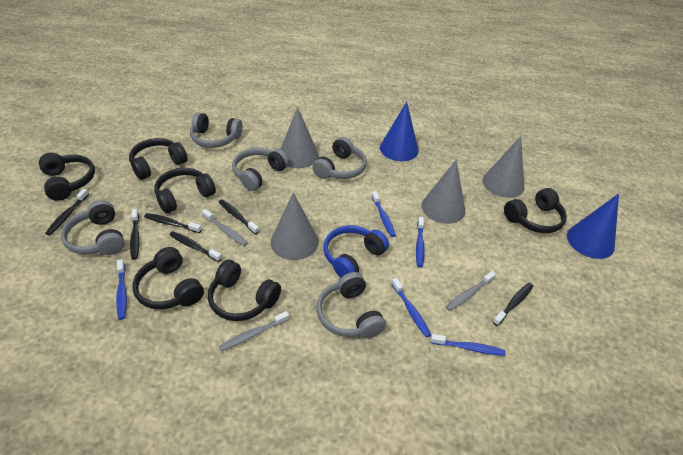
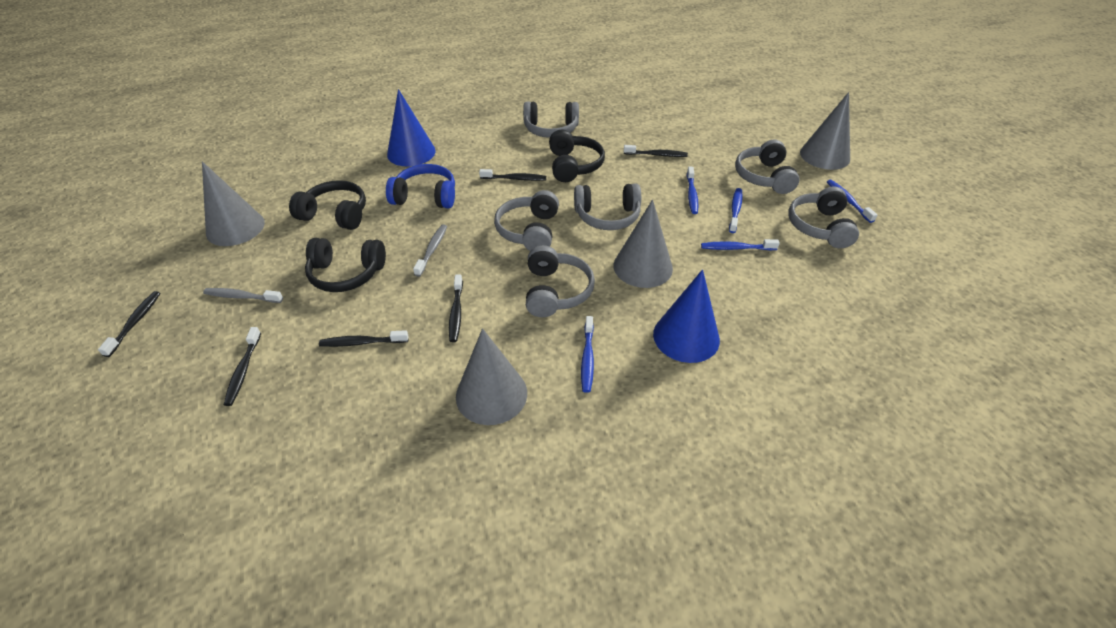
black headphones: 6 -> 3
grey headphones: 5 -> 6
grey toothbrush: 3 -> 2

